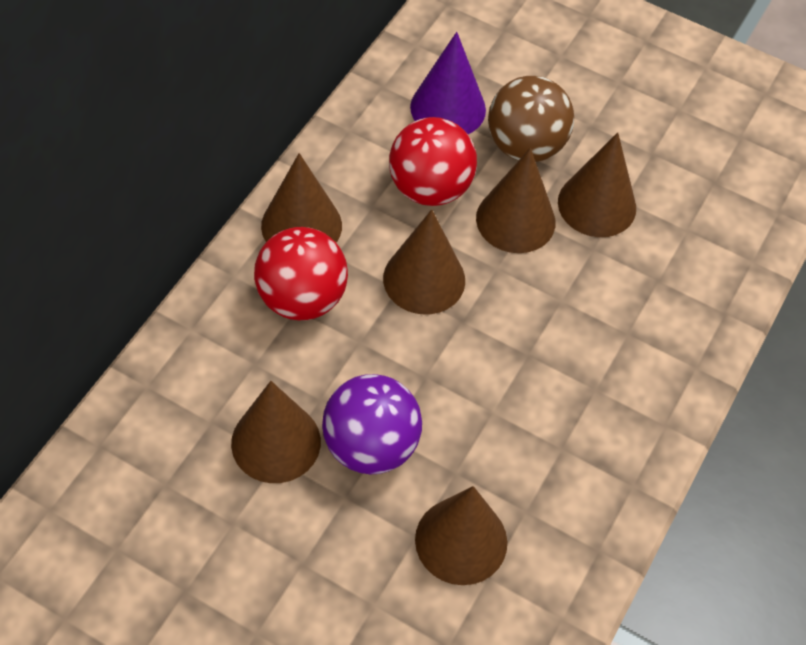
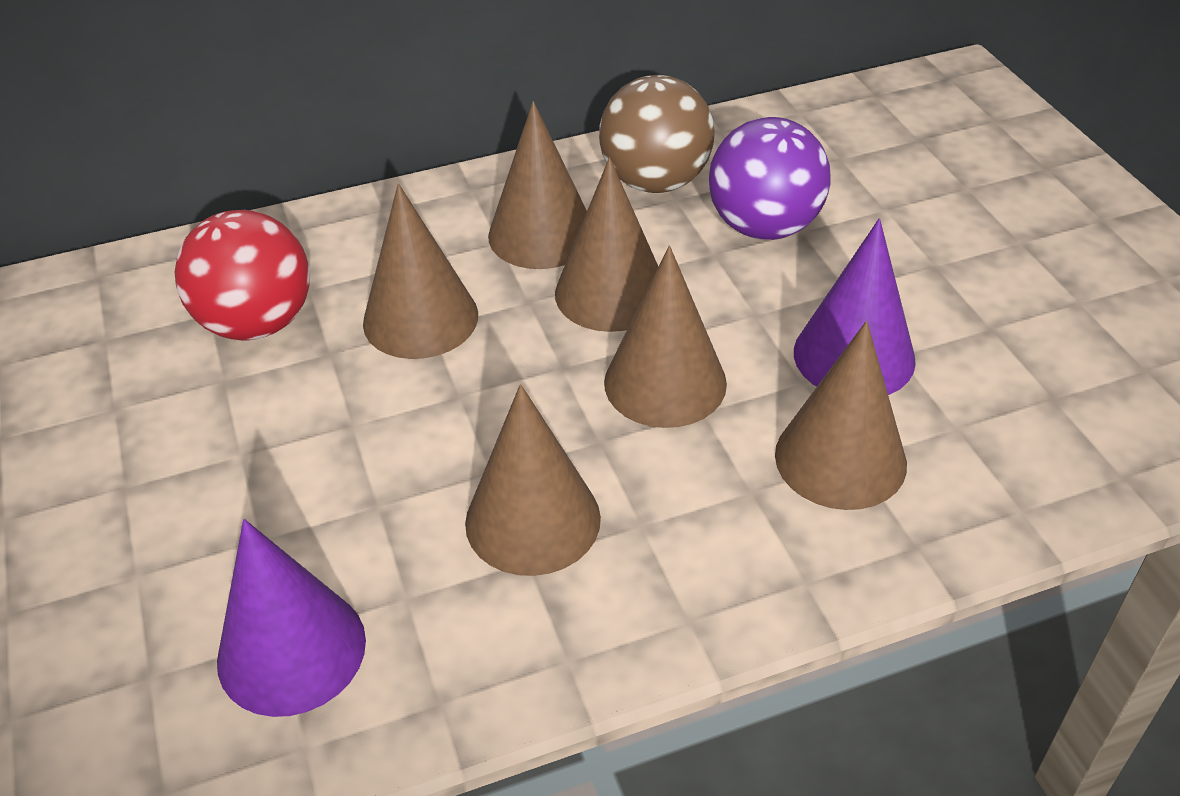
purple cone: 1 -> 2
red ball: 2 -> 1

